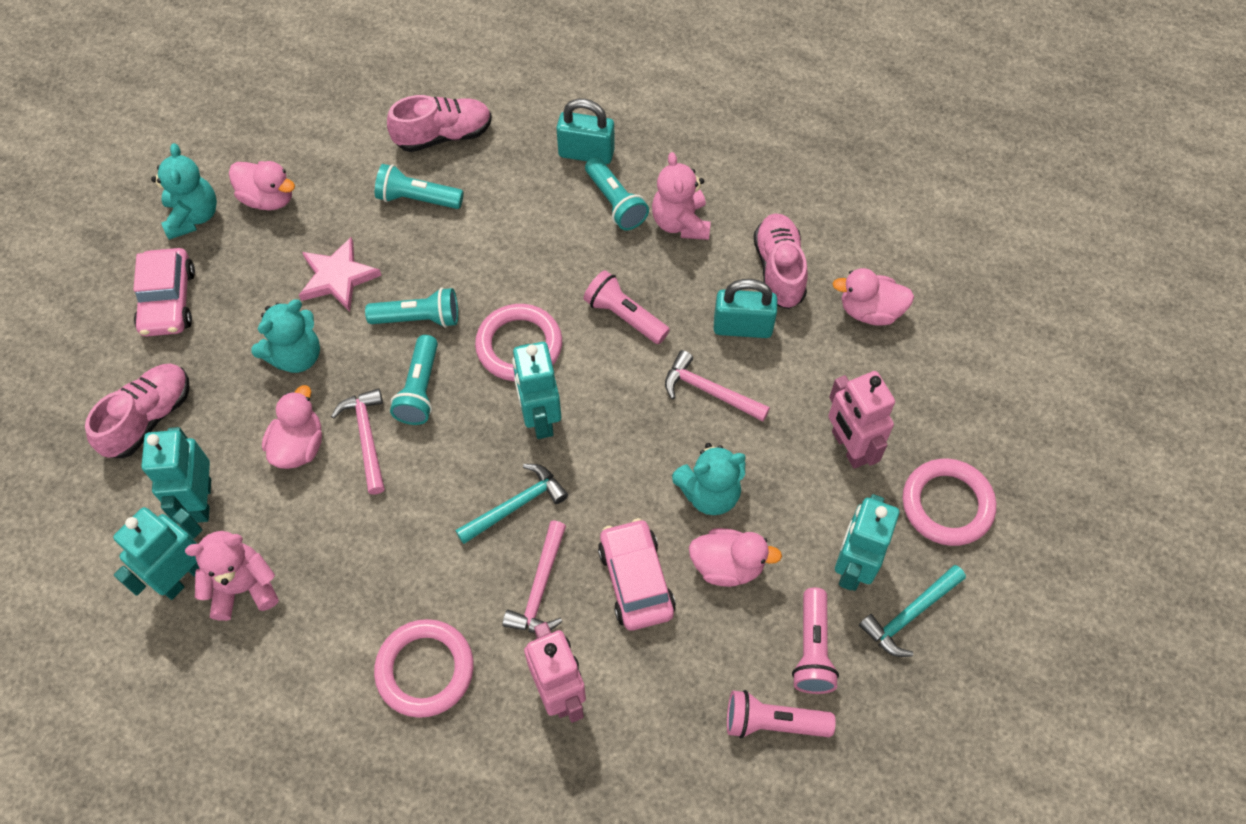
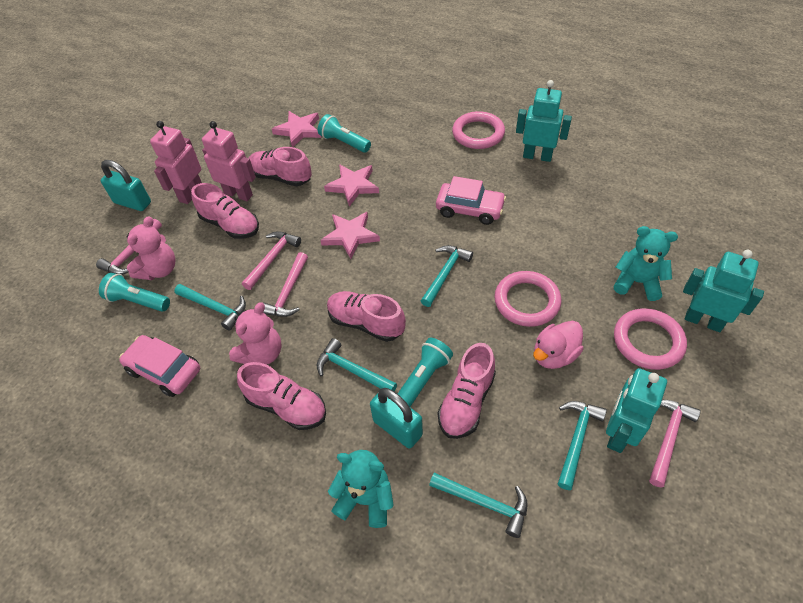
pink duck: 4 -> 1
pink flashlight: 3 -> 0
pink hammer: 3 -> 4
pink shoe: 3 -> 5
pink star: 1 -> 3
turquoise flashlight: 4 -> 3
turquoise hammer: 2 -> 5
turquoise robot: 4 -> 3
turquoise teddy bear: 3 -> 2

